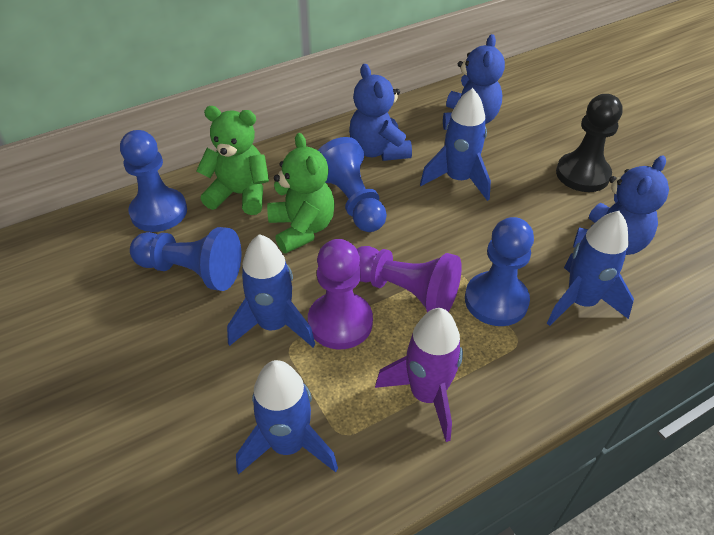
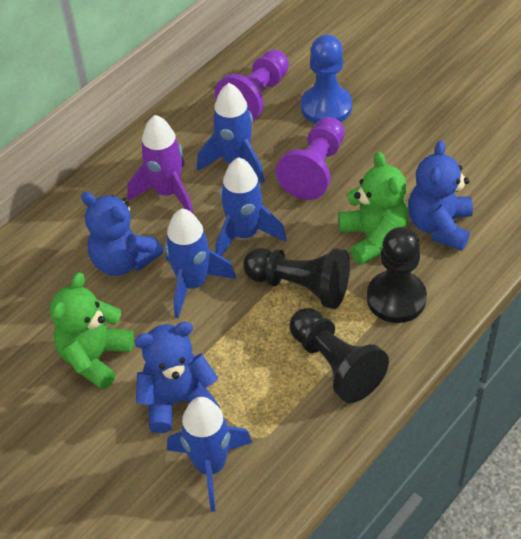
black pawn: 1 -> 3
blue pawn: 4 -> 1

